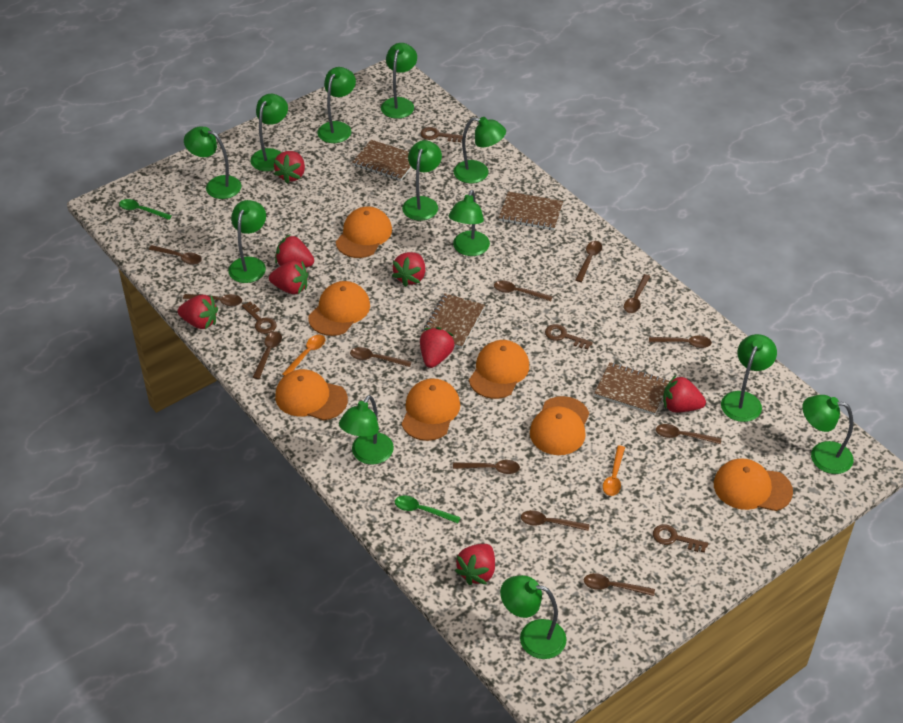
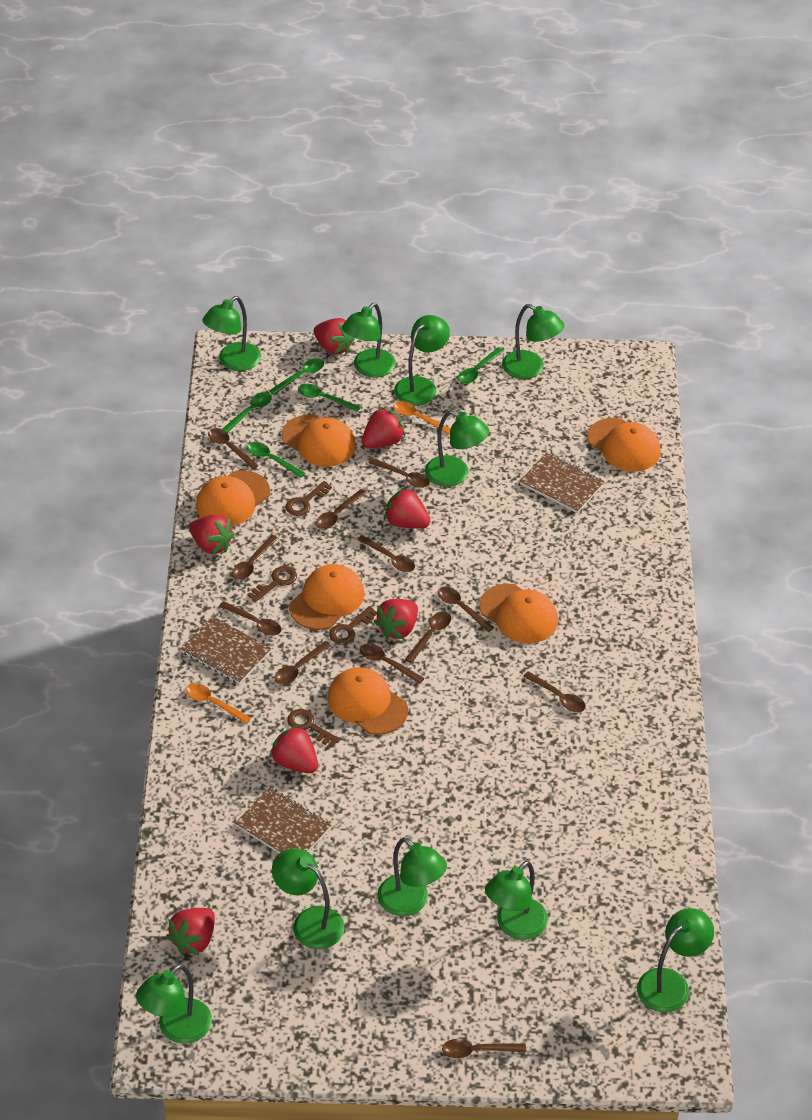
brown notebook: 4 -> 3
green lamp: 12 -> 10
green spoon: 2 -> 5
orange cap: 7 -> 6
red strawberry: 8 -> 7

